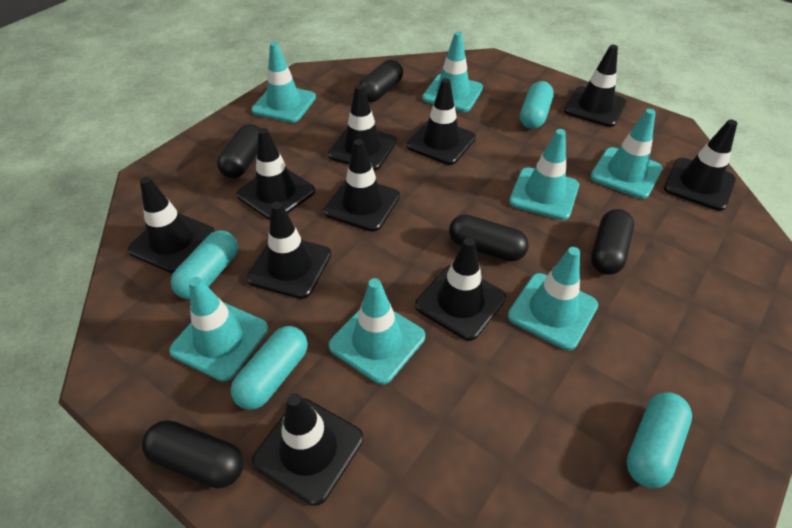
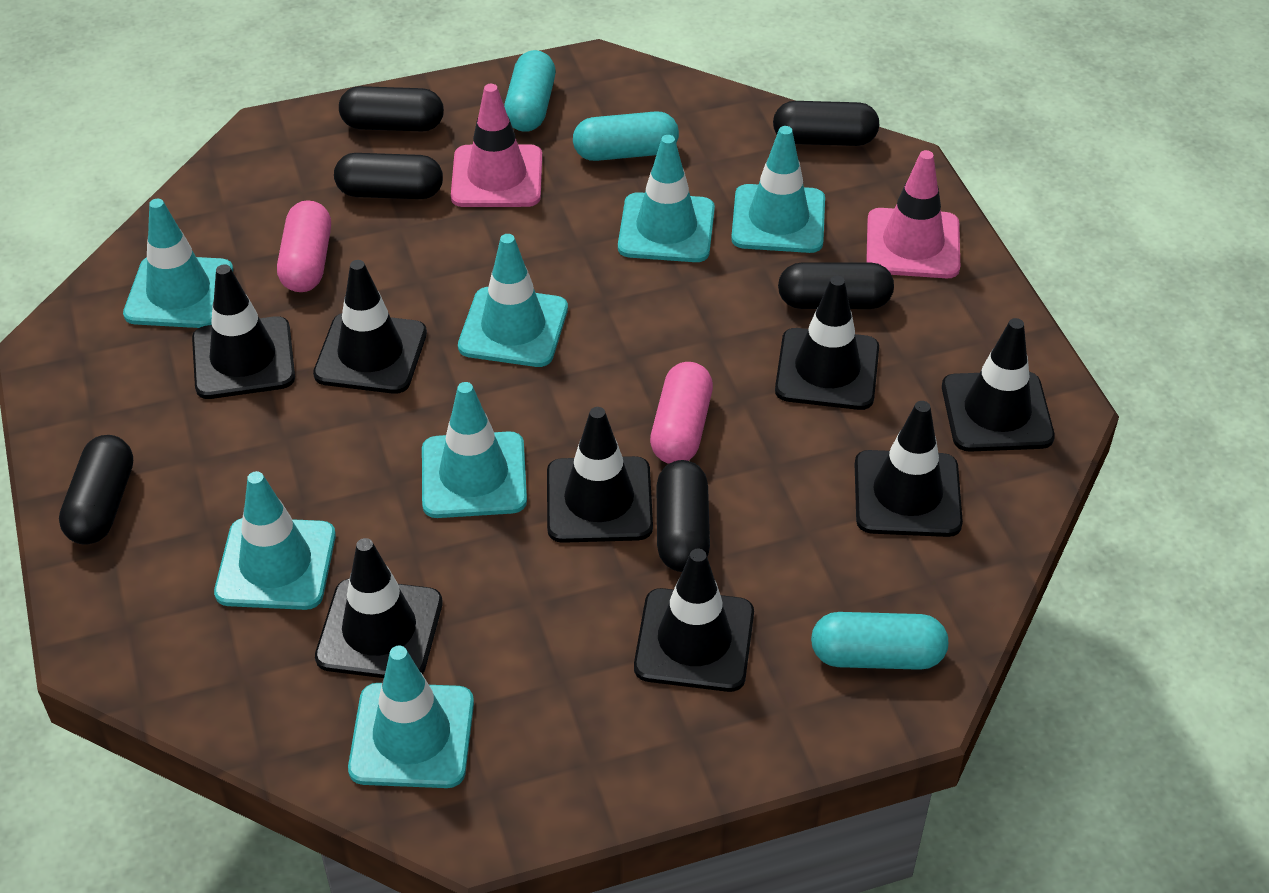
black capsule: 5 -> 6
black traffic cone: 10 -> 8
pink capsule: 0 -> 2
pink traffic cone: 0 -> 2
turquoise capsule: 4 -> 3

